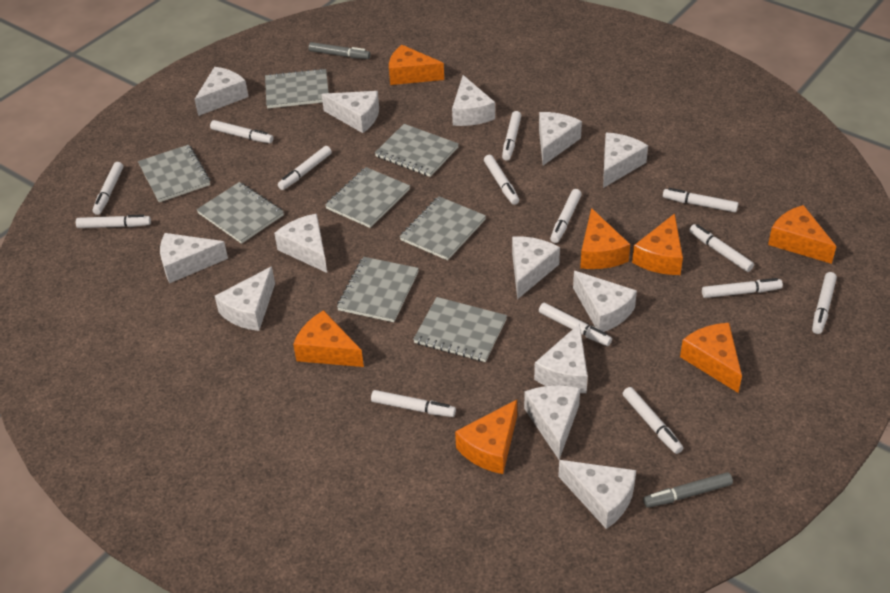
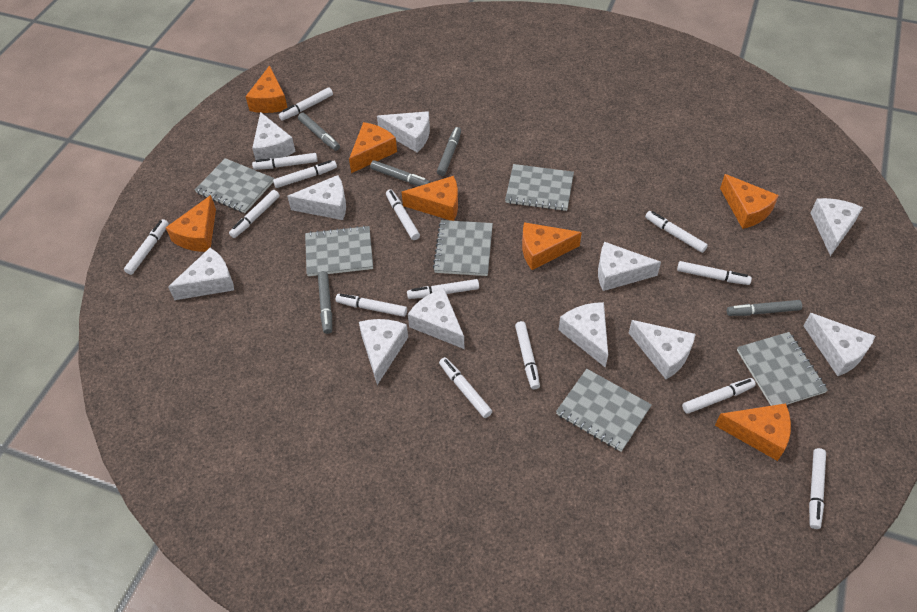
grey marker: 2 -> 5
grey notebook: 8 -> 6
white cheese: 13 -> 11

